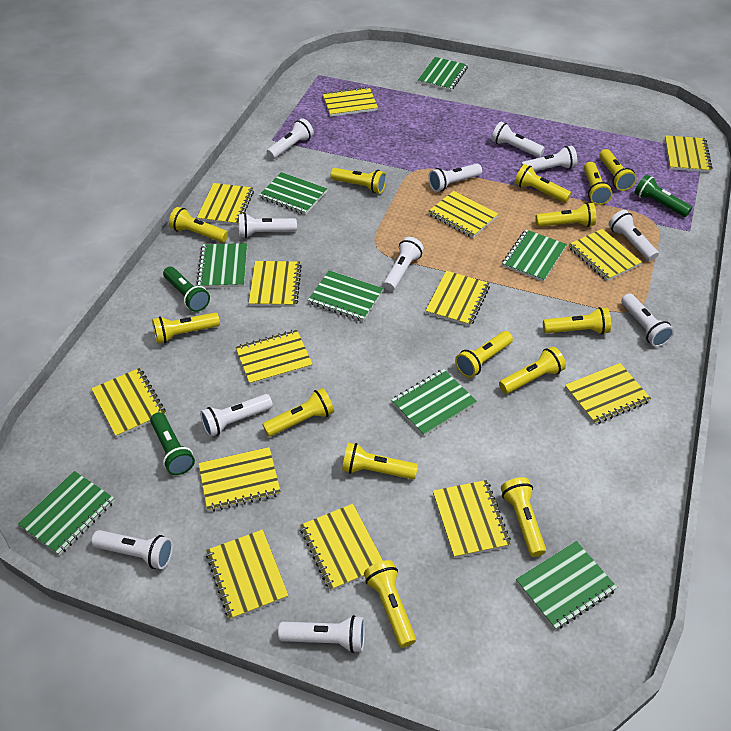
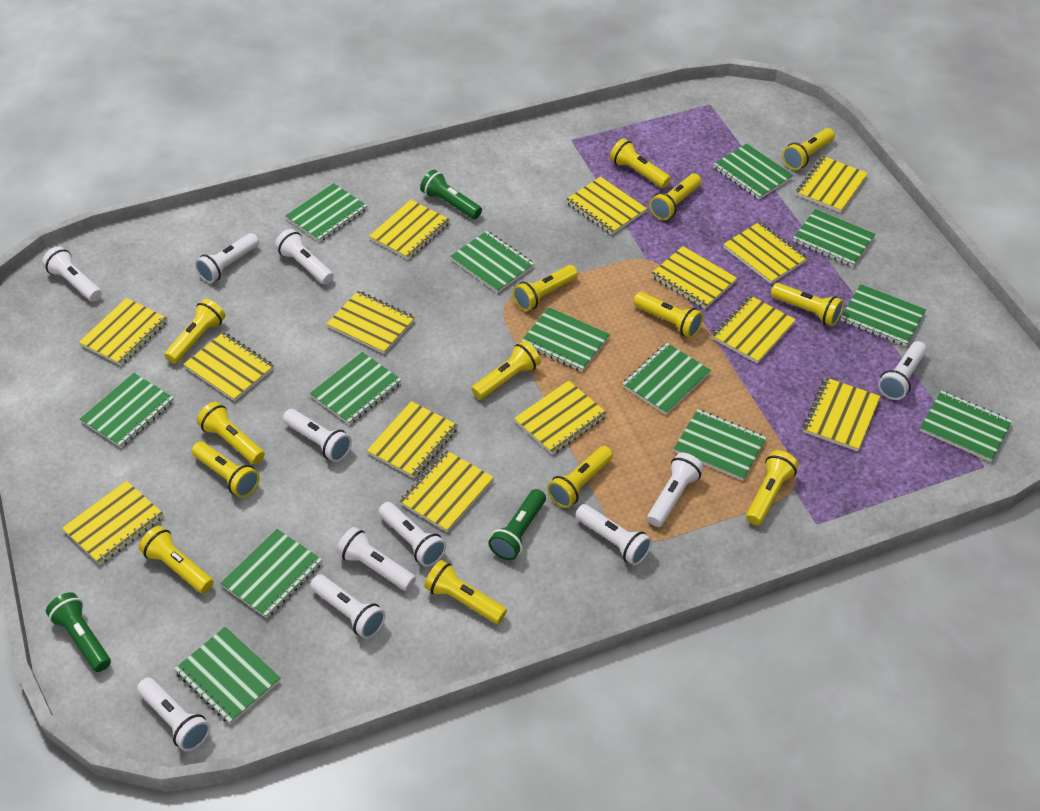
green notebook: 8 -> 13

